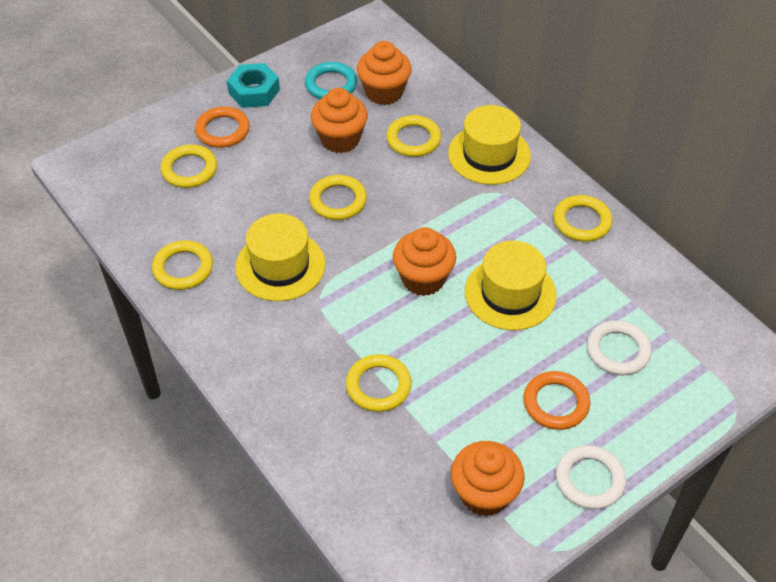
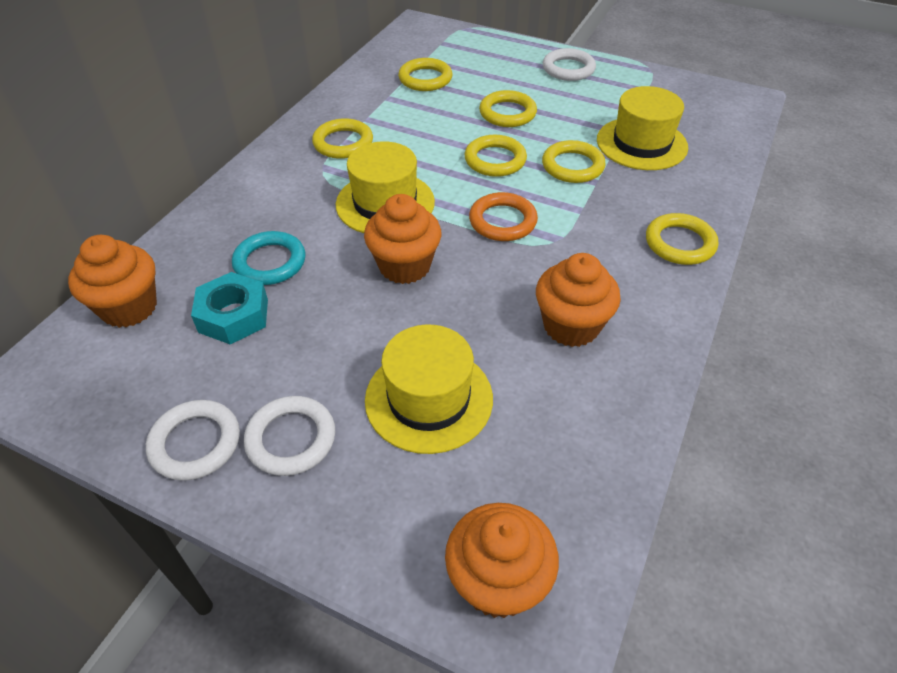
orange ring: 2 -> 1
white ring: 2 -> 3

